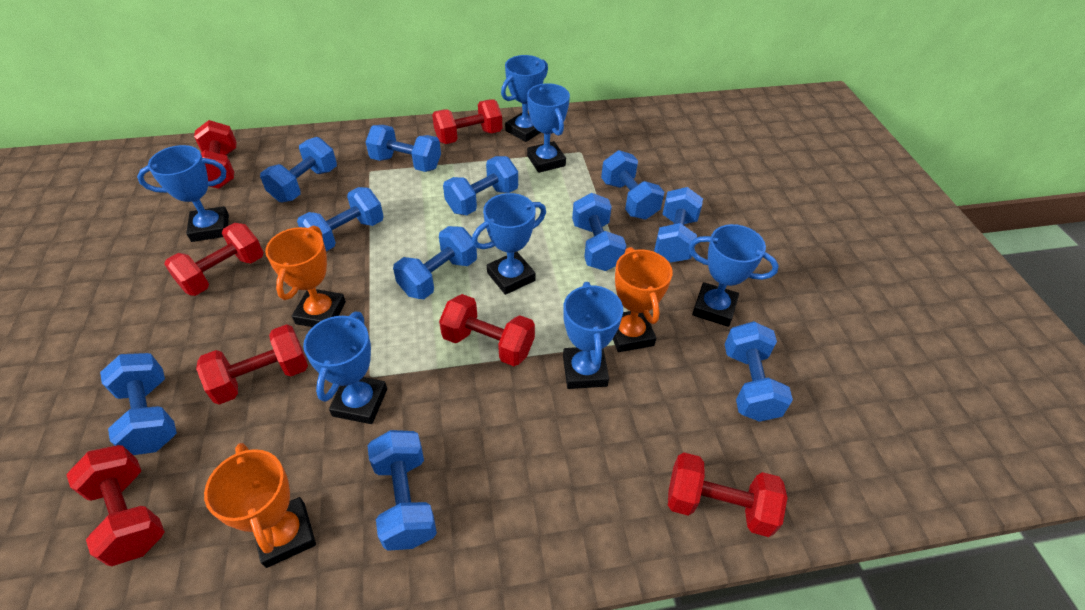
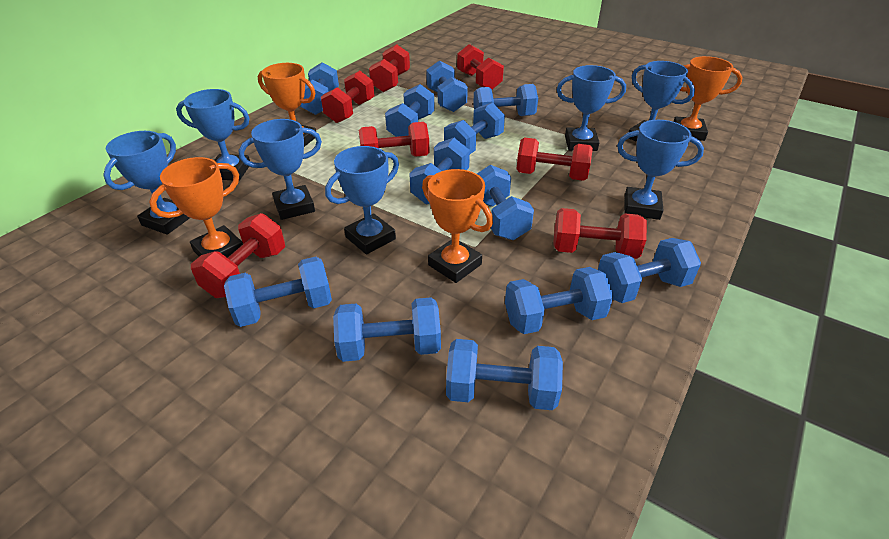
blue dumbbell: 11 -> 12
orange trophy: 3 -> 4

